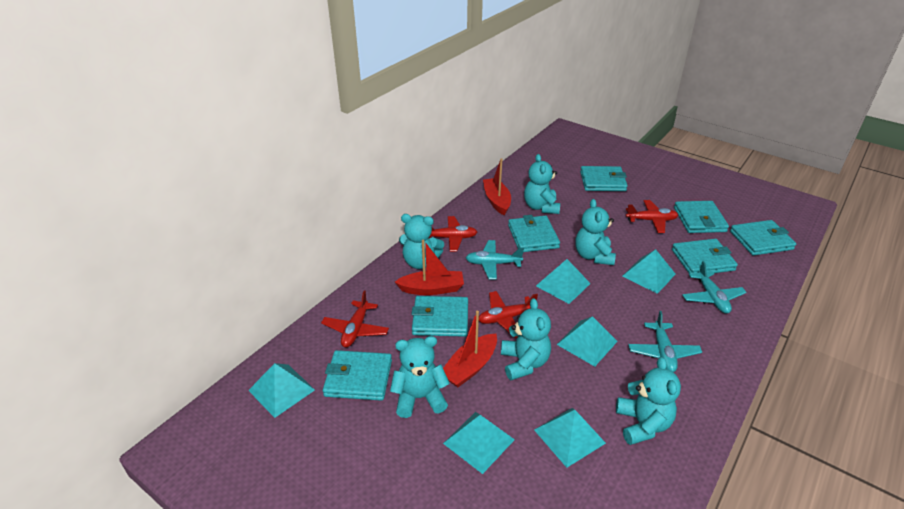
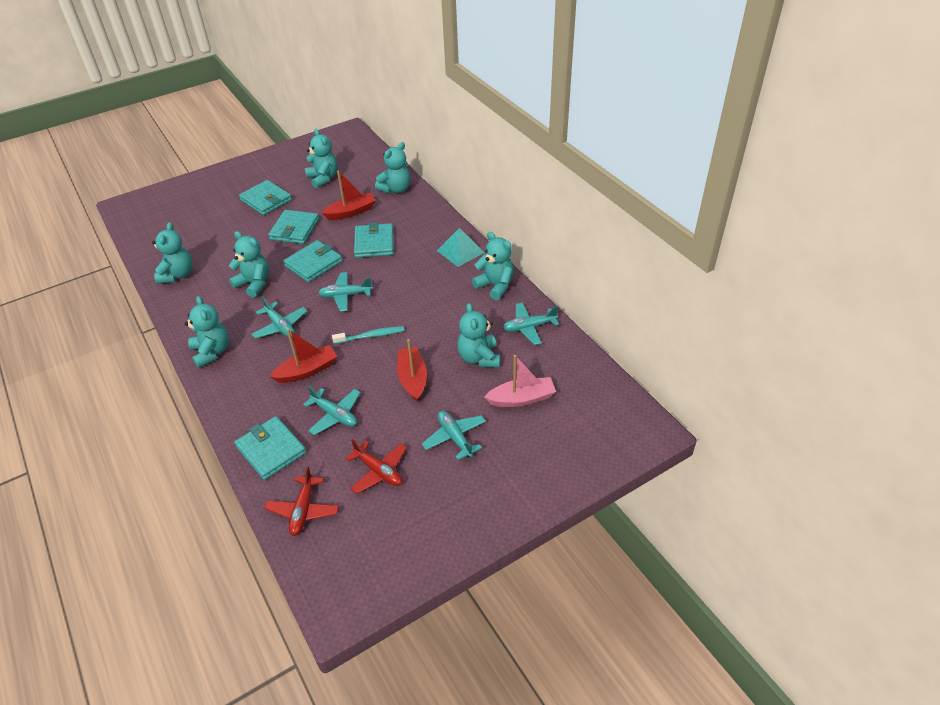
pink boat: 0 -> 1
red plane: 4 -> 2
turquoise plane: 3 -> 5
turquoise pyramid: 6 -> 1
turquoise teddy bear: 6 -> 7
turquoise toothbrush: 0 -> 1
turquoise wallet: 7 -> 5

